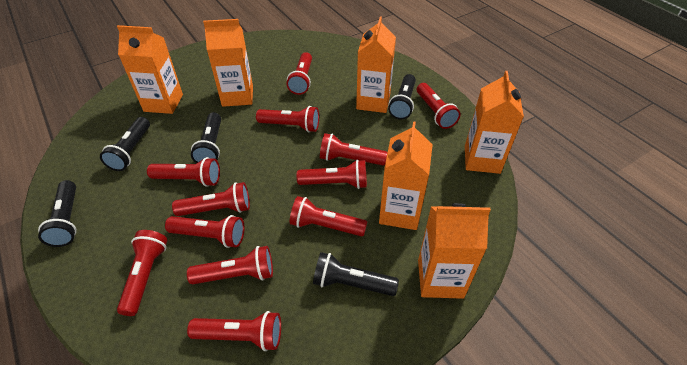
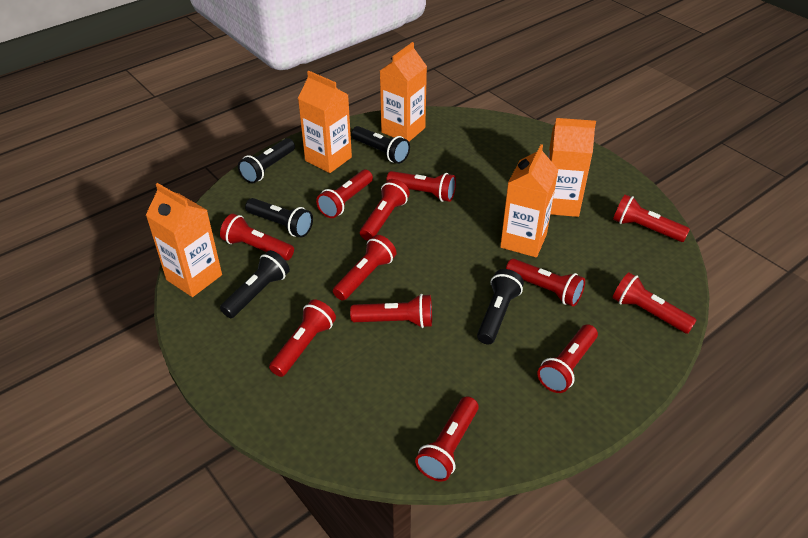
orange carton: 6 -> 5

